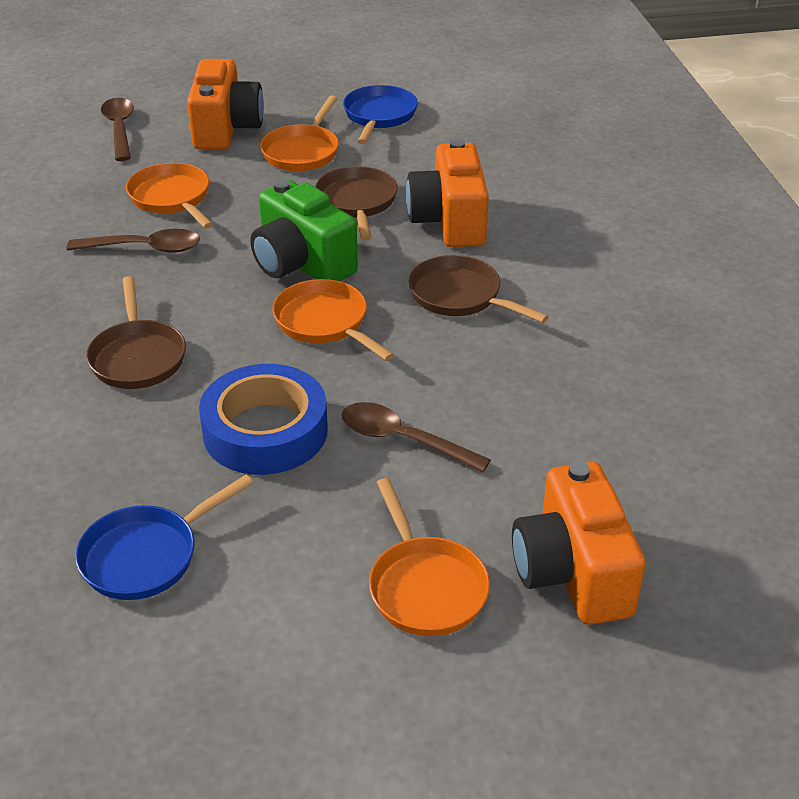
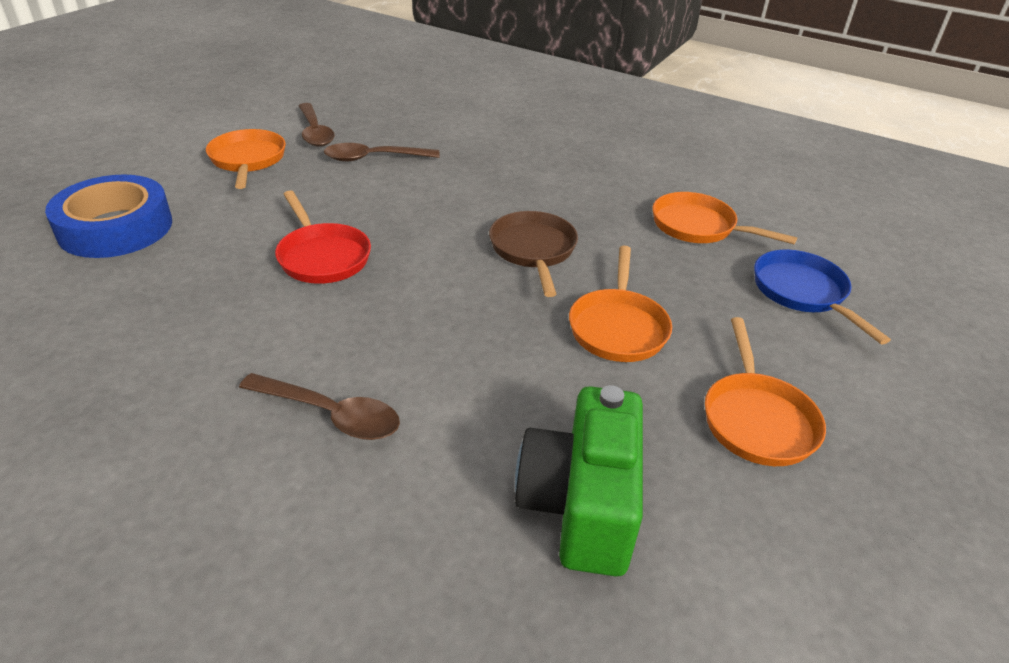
blue pan: 2 -> 1
brown pan: 3 -> 1
orange camera: 3 -> 0
red pan: 0 -> 1

